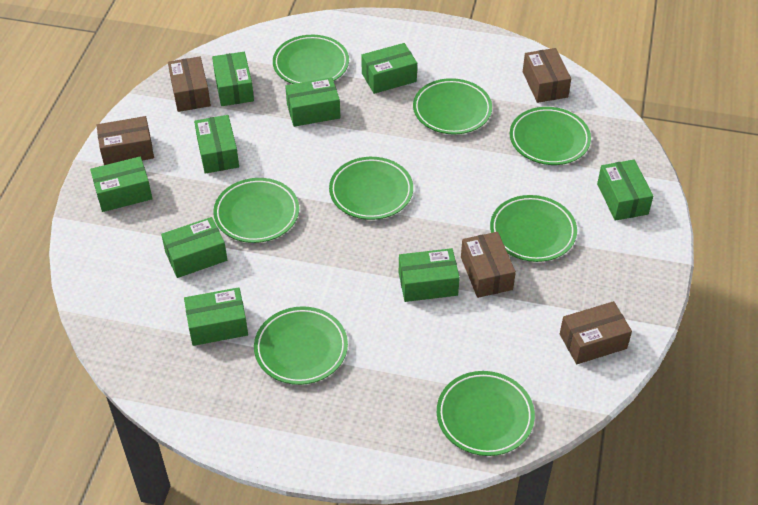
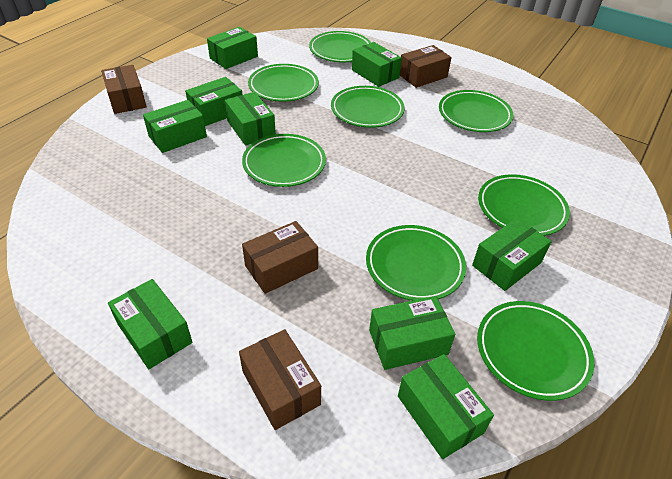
brown box: 5 -> 4

